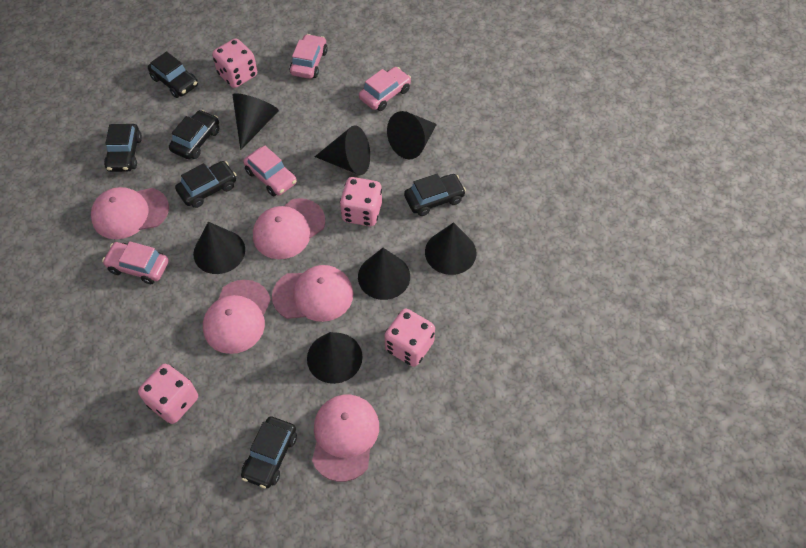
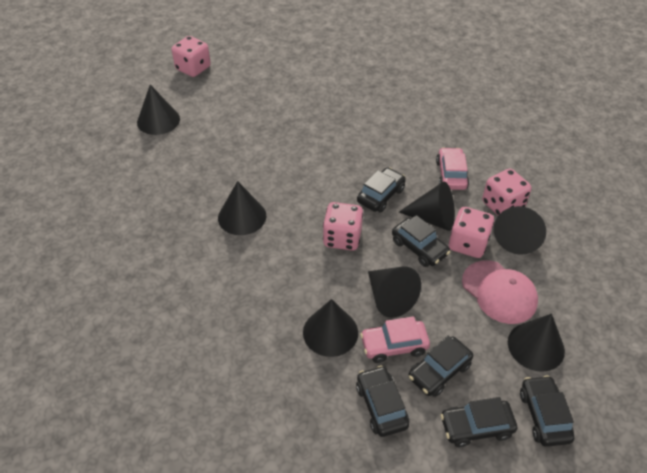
pink cap: 5 -> 1
pink car: 4 -> 2

